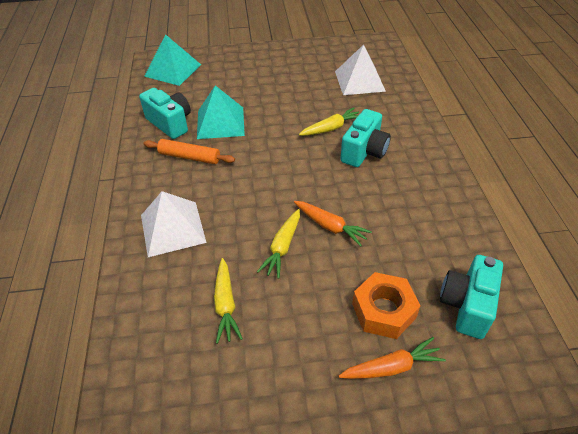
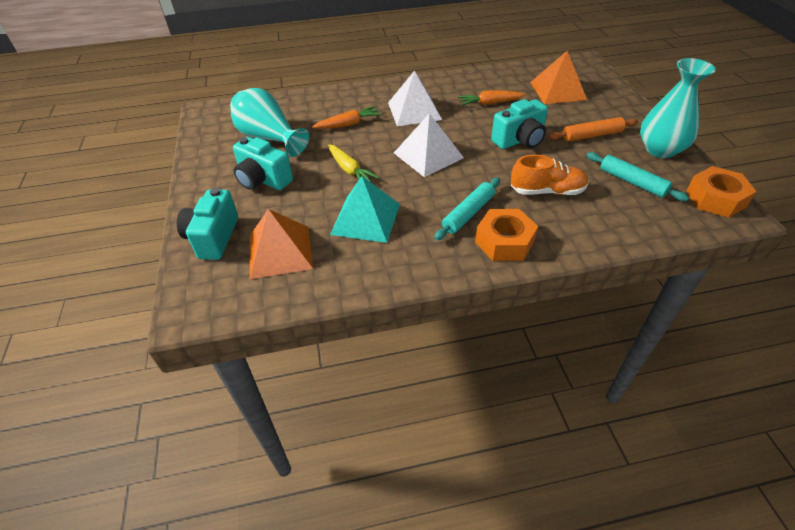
orange nut: 1 -> 2
orange pyramid: 0 -> 2
orange shoe: 0 -> 1
turquoise pyramid: 2 -> 1
turquoise rolling pin: 0 -> 2
turquoise vase: 0 -> 2
yellow carrot: 3 -> 1

